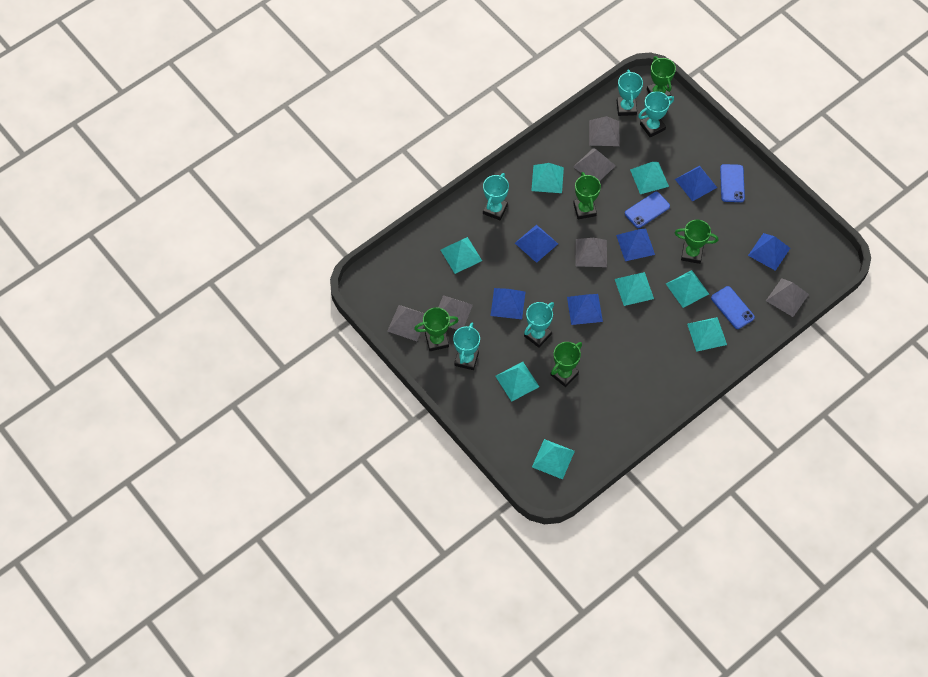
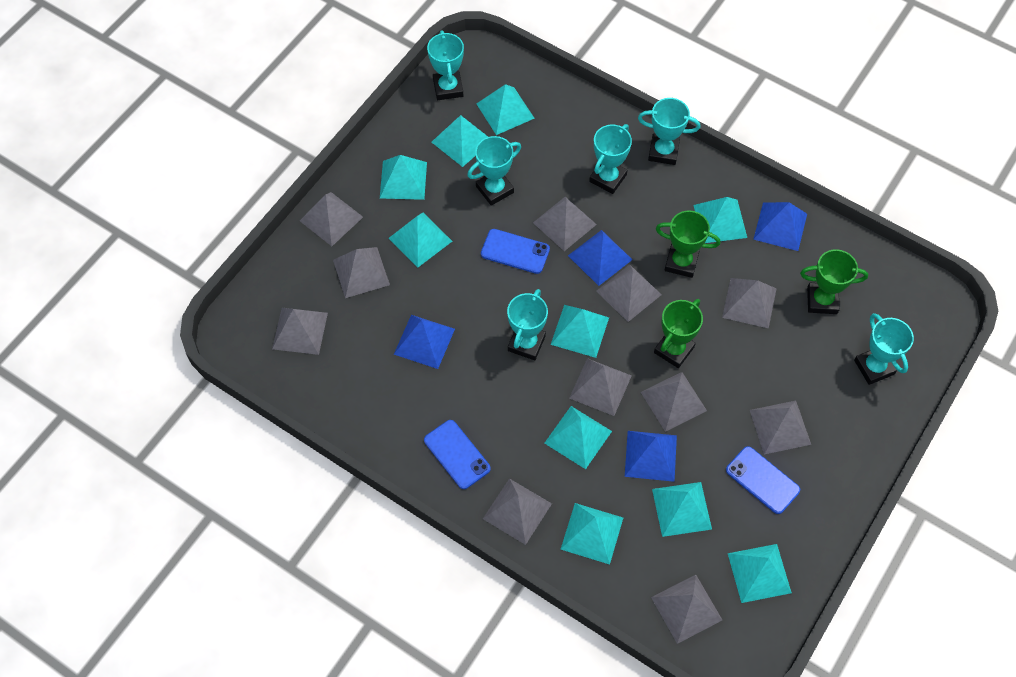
blue pyramid: 6 -> 4
green trophy: 5 -> 3
grey pyramid: 6 -> 11
turquoise pyramid: 8 -> 10
turquoise trophy: 5 -> 6

